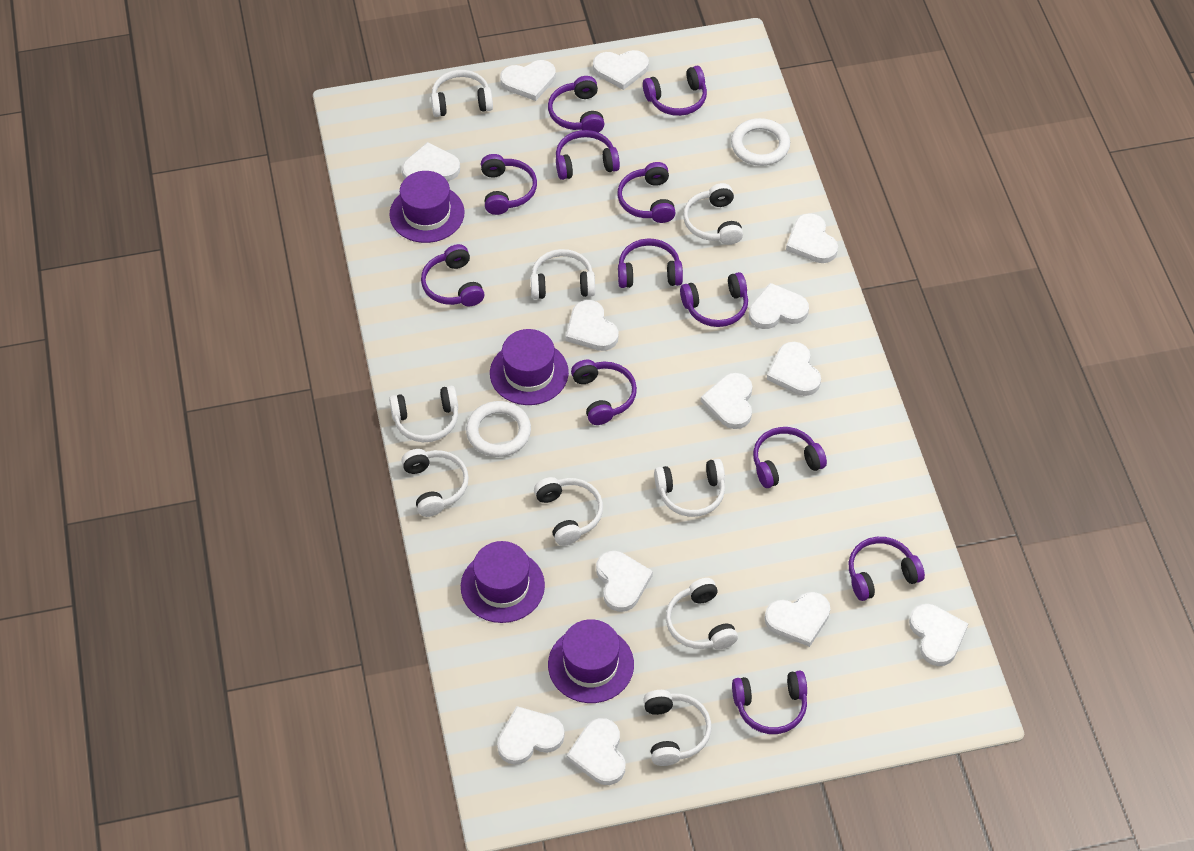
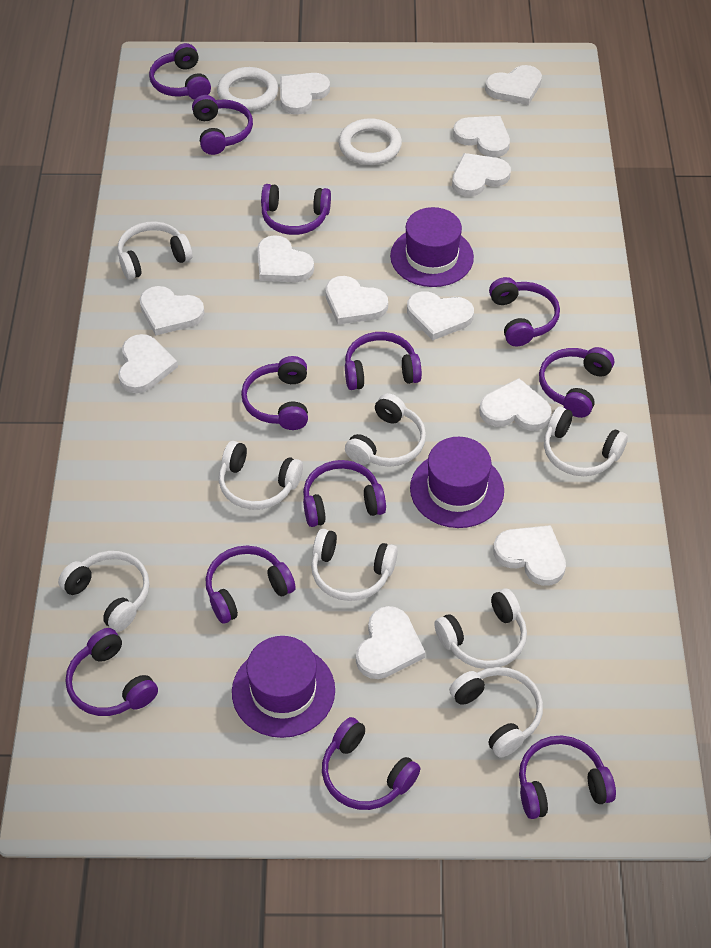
purple hat: 4 -> 3
white headphones: 9 -> 8
white heart: 13 -> 12

